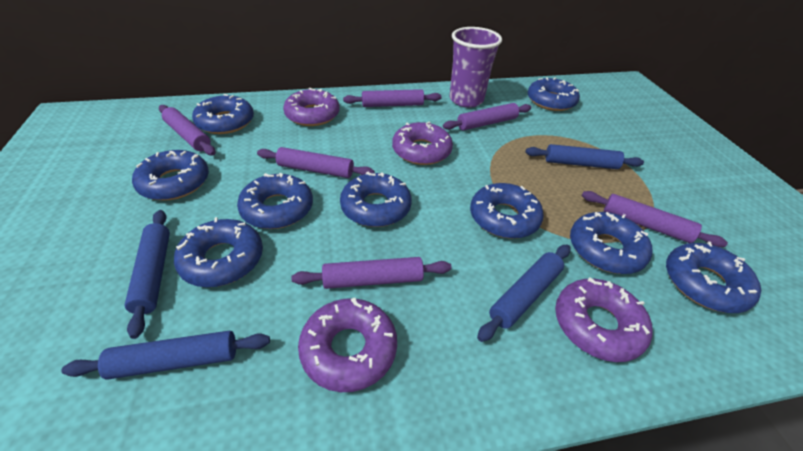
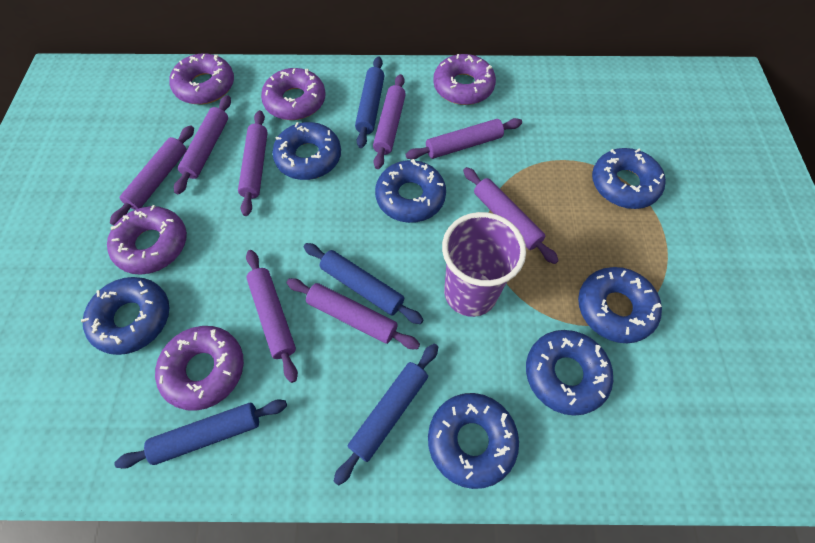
blue donut: 9 -> 7
purple donut: 4 -> 5
purple rolling pin: 6 -> 8

